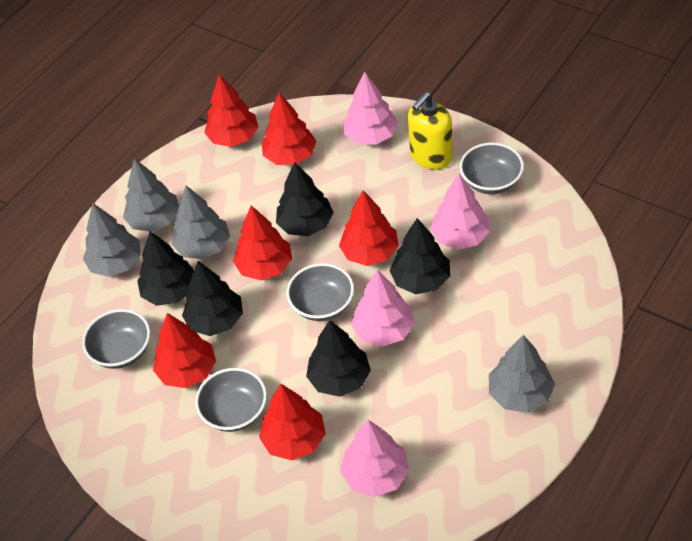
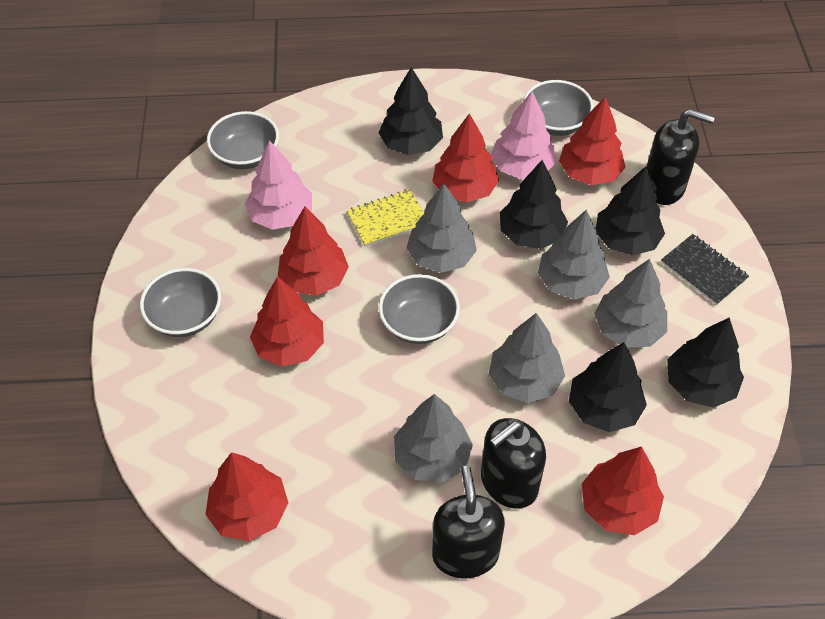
black notebook: 0 -> 1
black soap dispenser: 0 -> 3
grey tree: 4 -> 5
pink tree: 4 -> 2
yellow notebook: 0 -> 1
yellow soap dispenser: 1 -> 0

